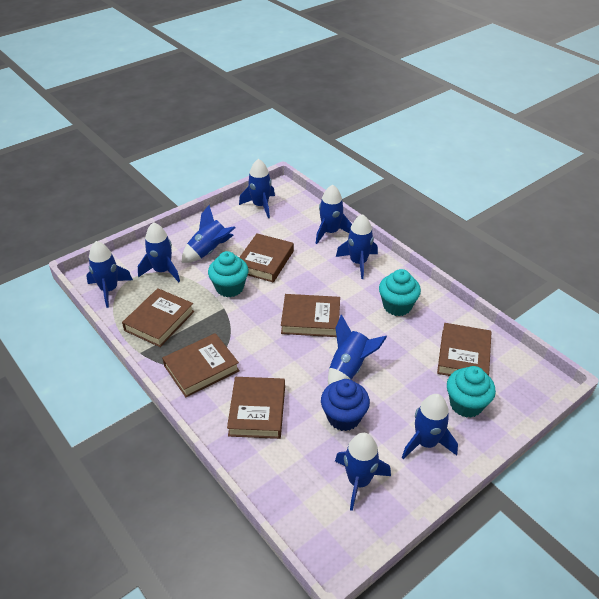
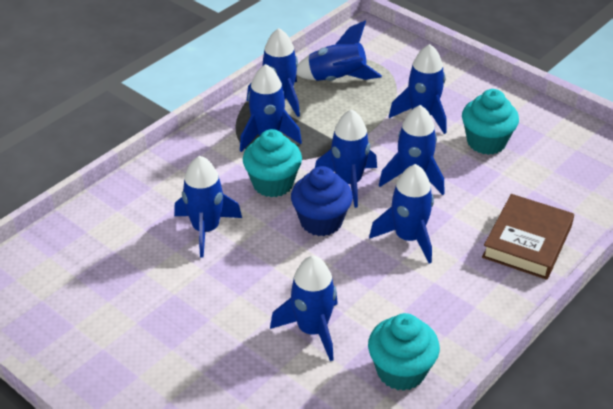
brown book: 6 -> 1

